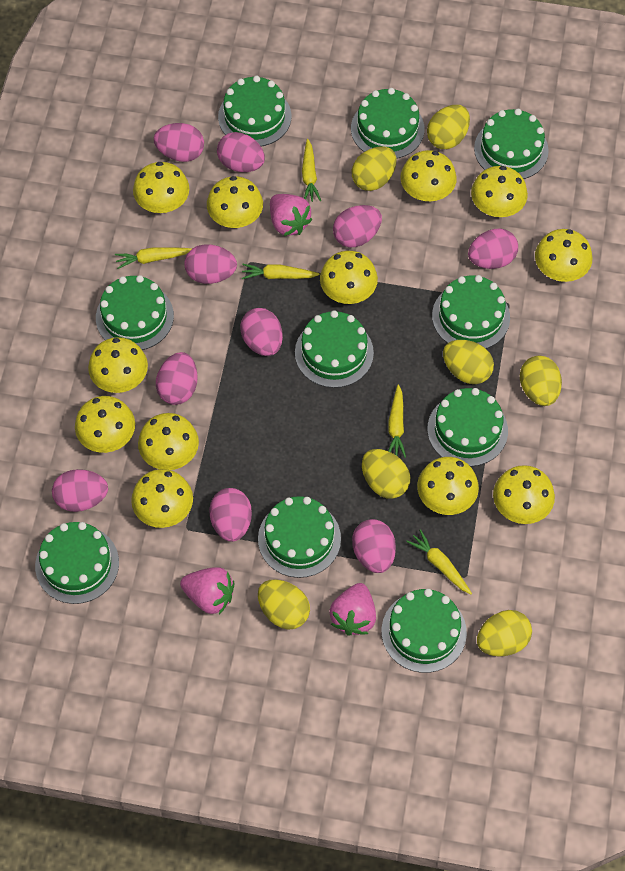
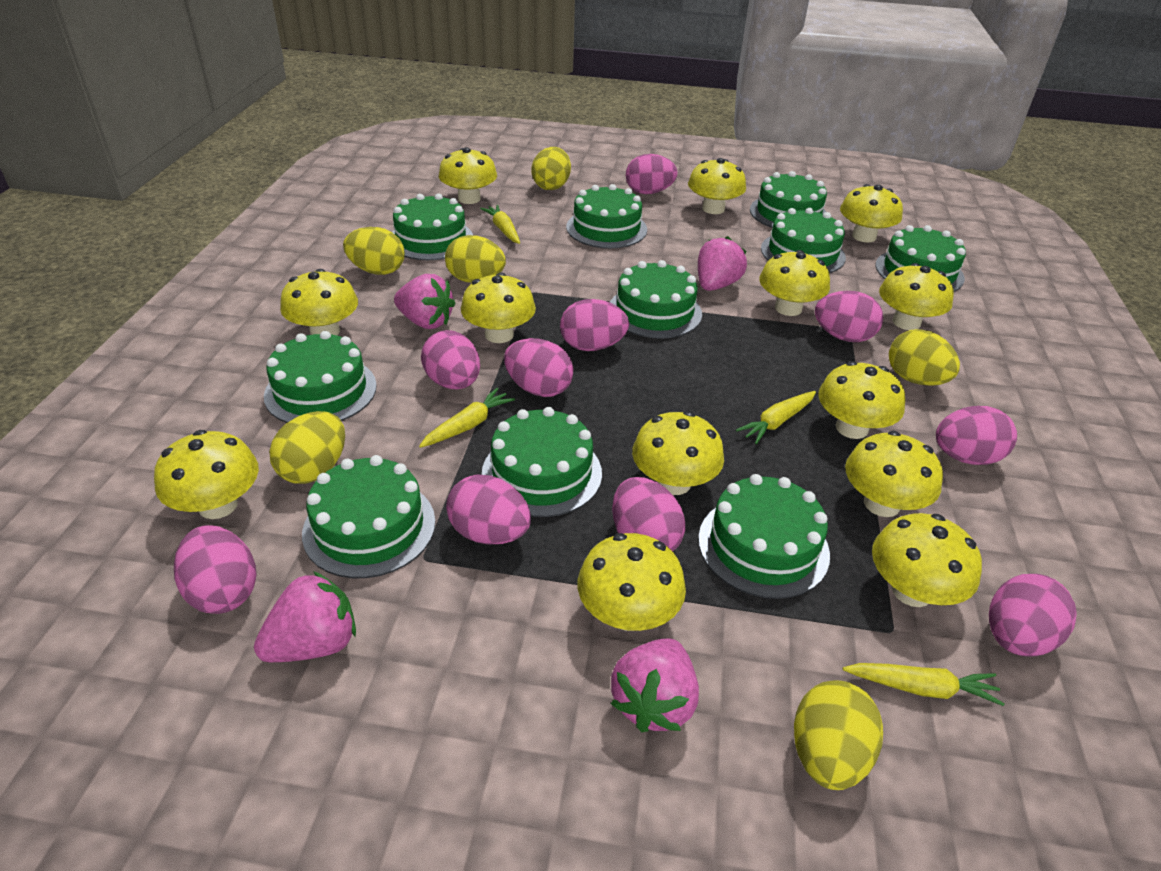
pink strawberry: 3 -> 4
yellow carrot: 5 -> 4
yellow egg: 7 -> 6
yellow mushroom: 12 -> 13

